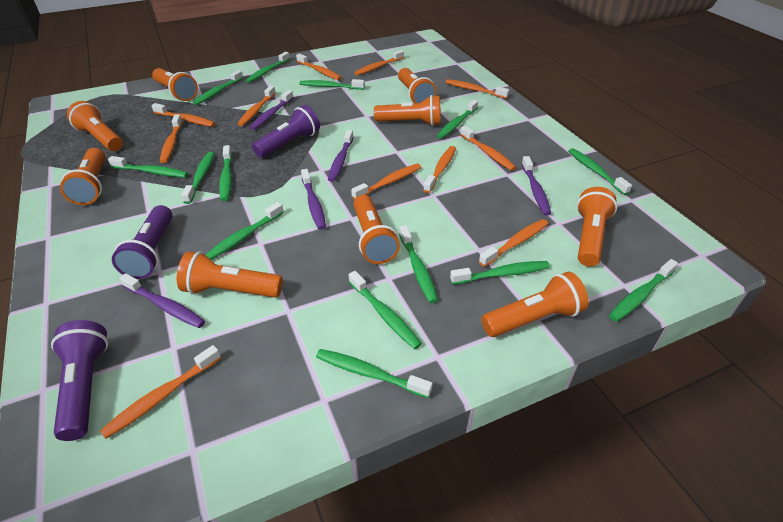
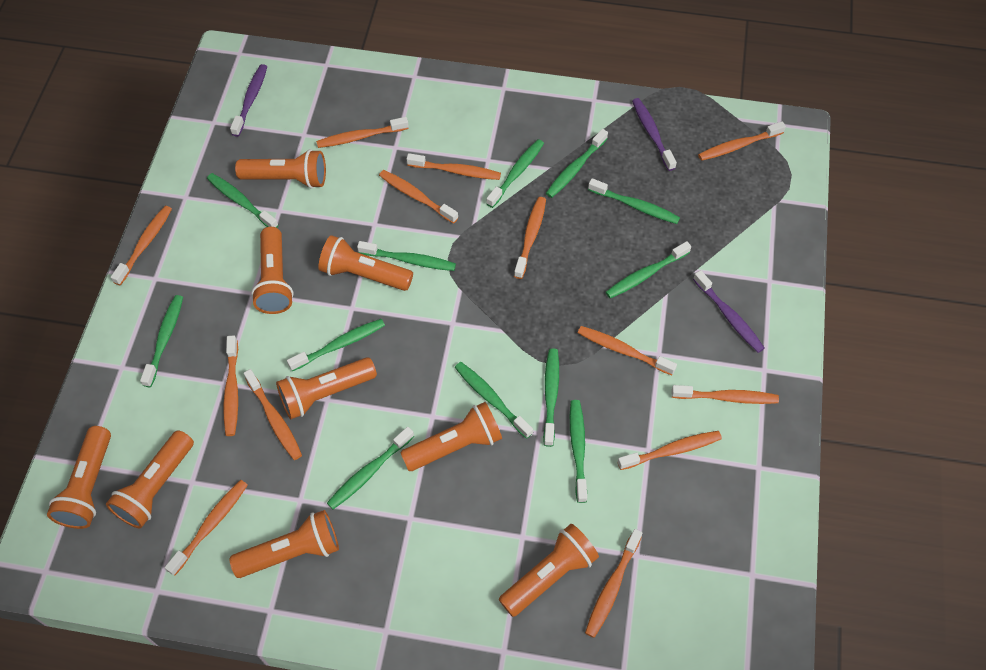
green toothbrush: 14 -> 12
orange toothbrush: 11 -> 13
purple flashlight: 3 -> 0
purple toothbrush: 5 -> 3

